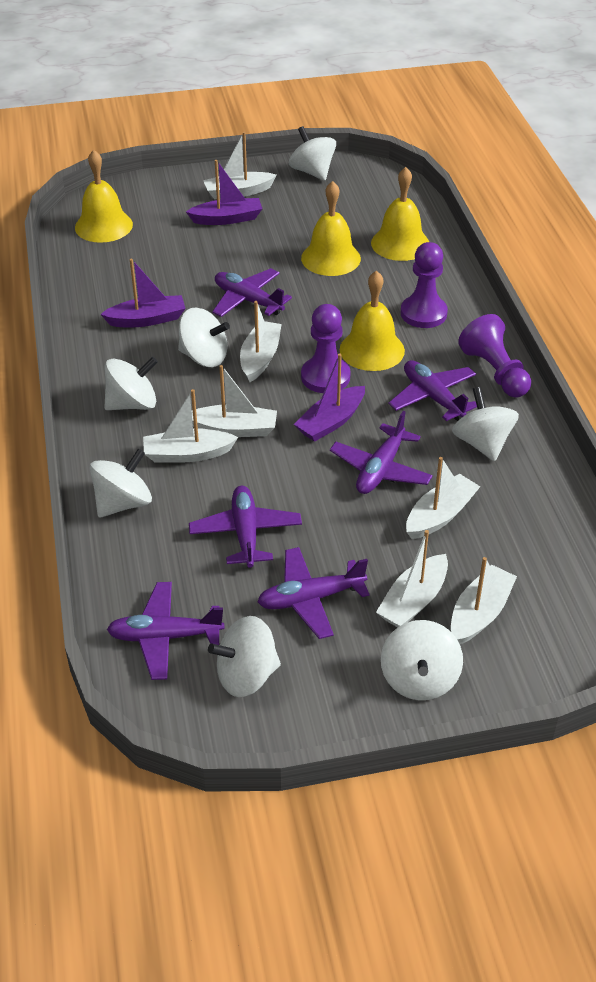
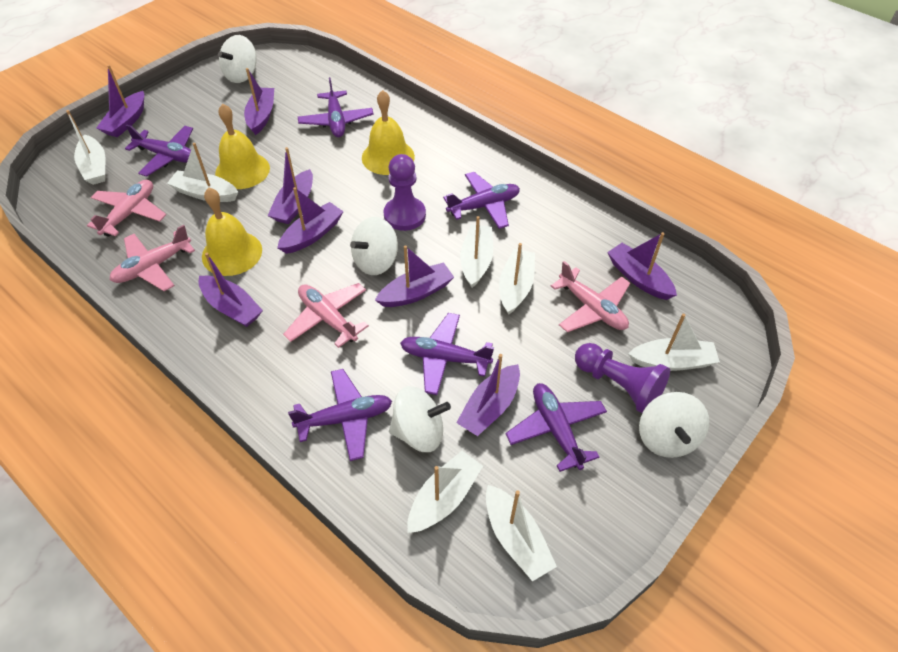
pink plane: 0 -> 4
purple boat: 3 -> 8
purple pawn: 3 -> 2
white spinning top: 7 -> 4
yellow bell: 4 -> 3

